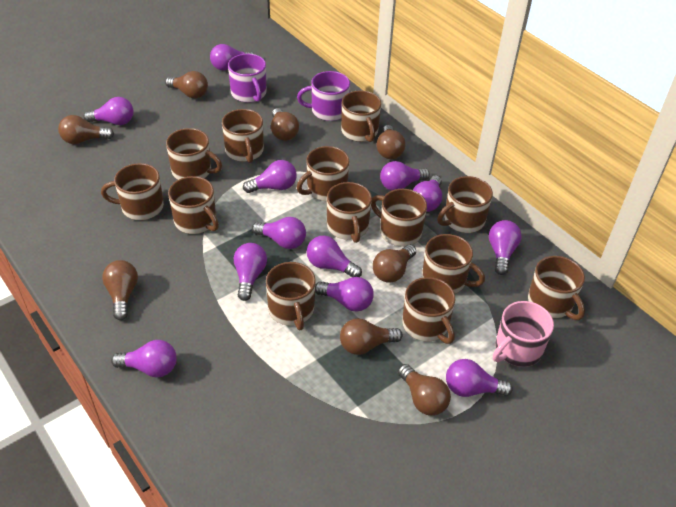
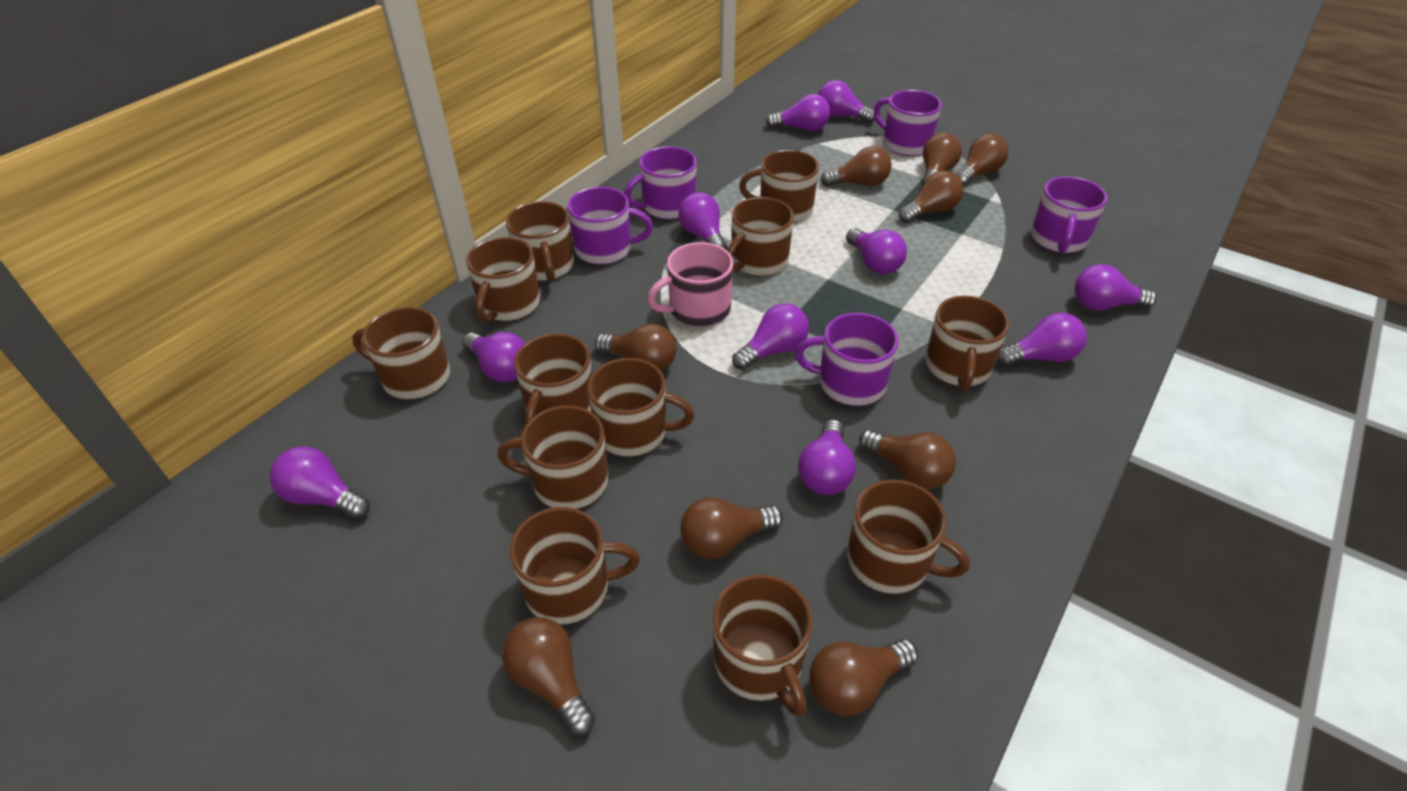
brown light bulb: 8 -> 9
brown mug: 13 -> 12
purple light bulb: 12 -> 10
purple mug: 2 -> 5

